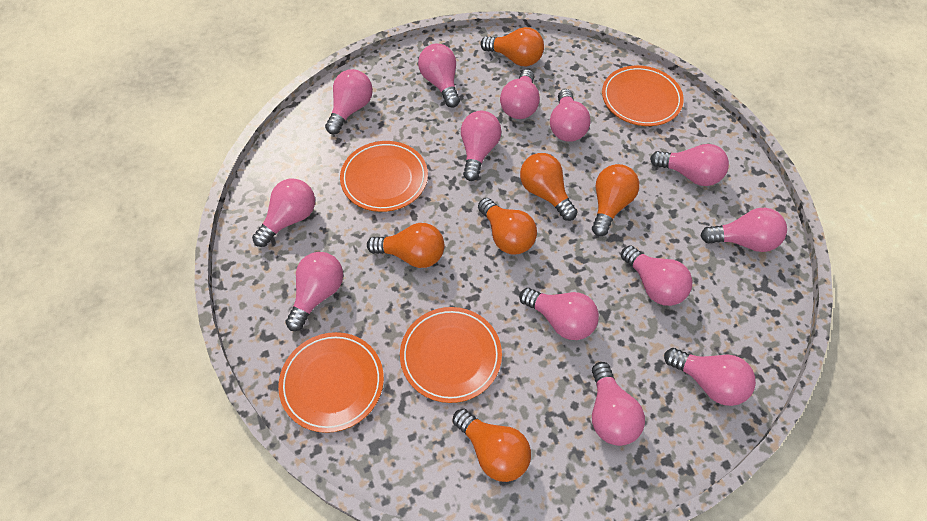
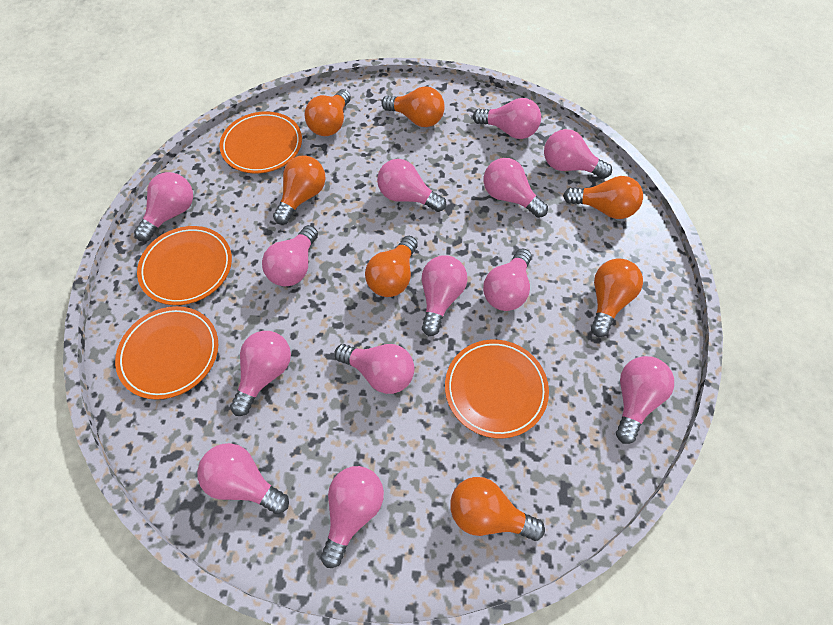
orange light bulb: 6 -> 7

